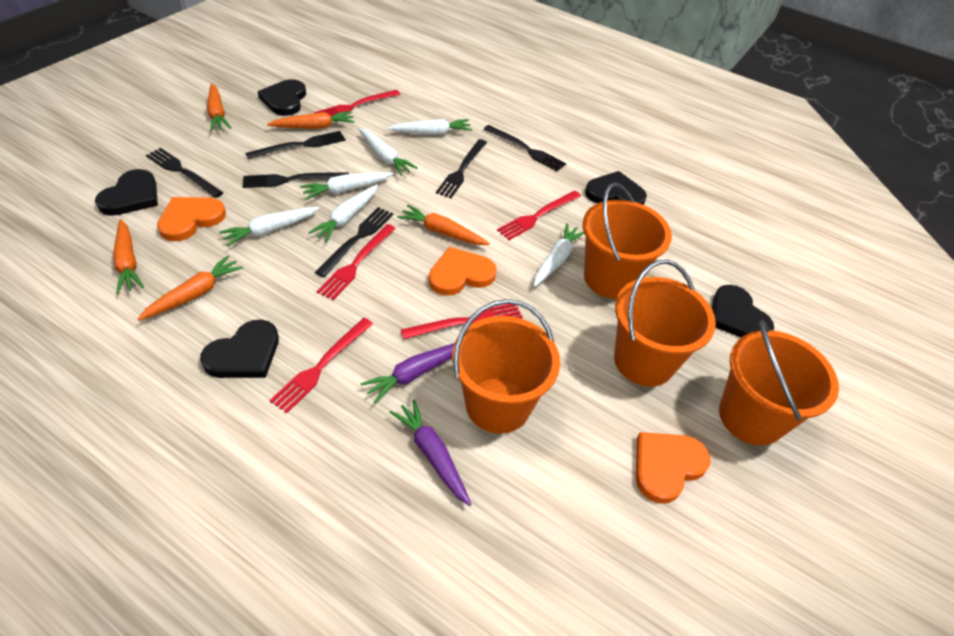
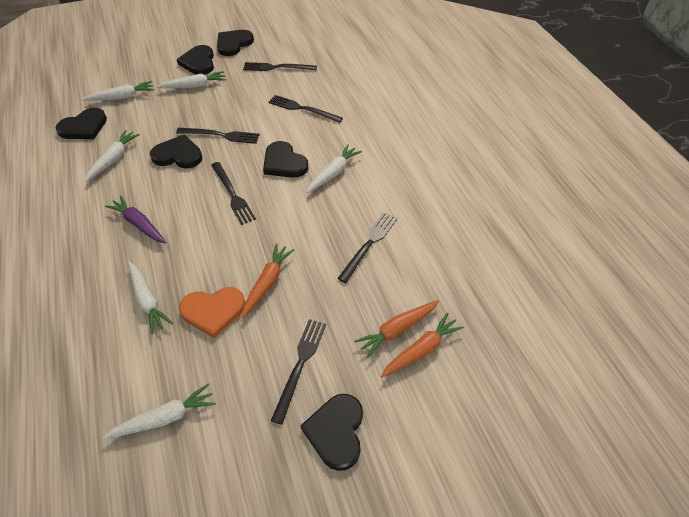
black heart: 5 -> 6
orange bucket: 4 -> 0
orange carrot: 5 -> 3
orange heart: 3 -> 1
purple carrot: 2 -> 1
red fork: 5 -> 0

